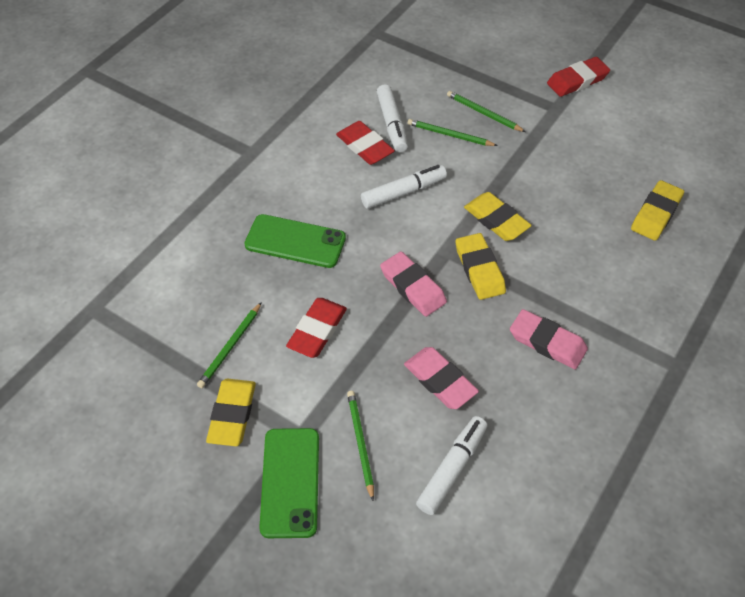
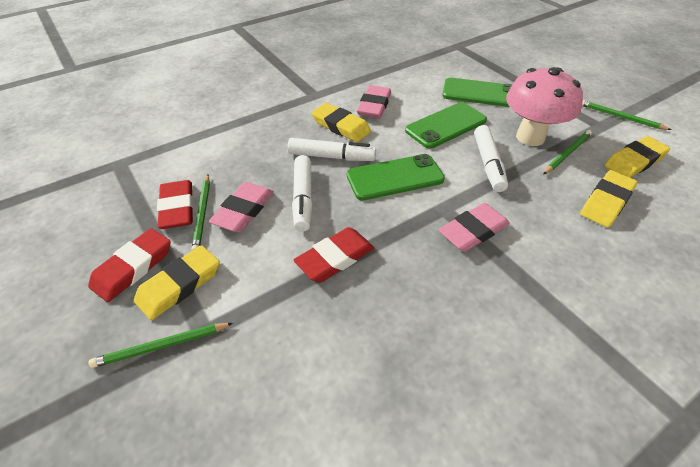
green phone: 2 -> 3
pink mushroom: 0 -> 1

